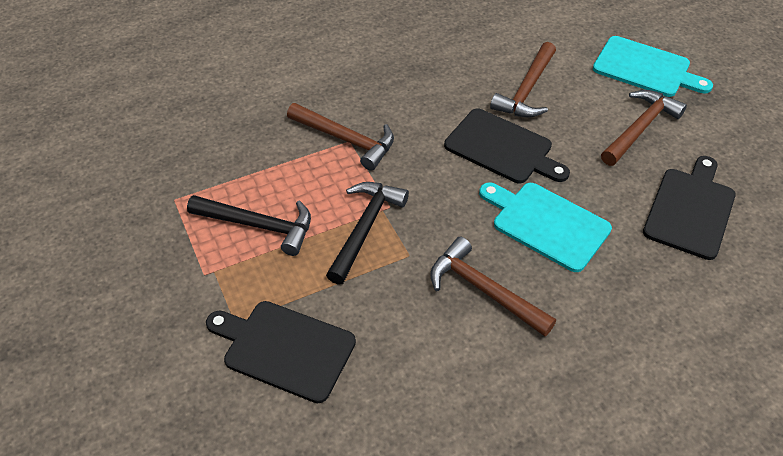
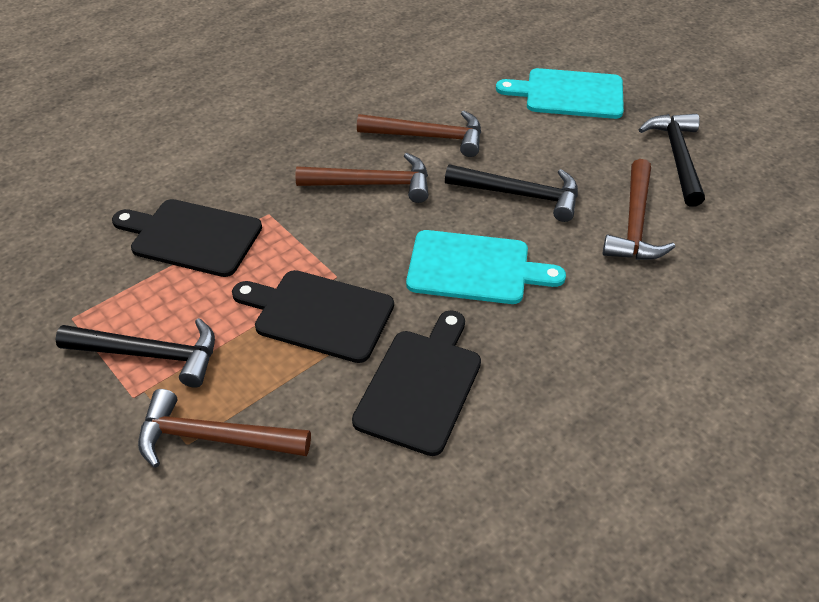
black hammer: 2 -> 3

